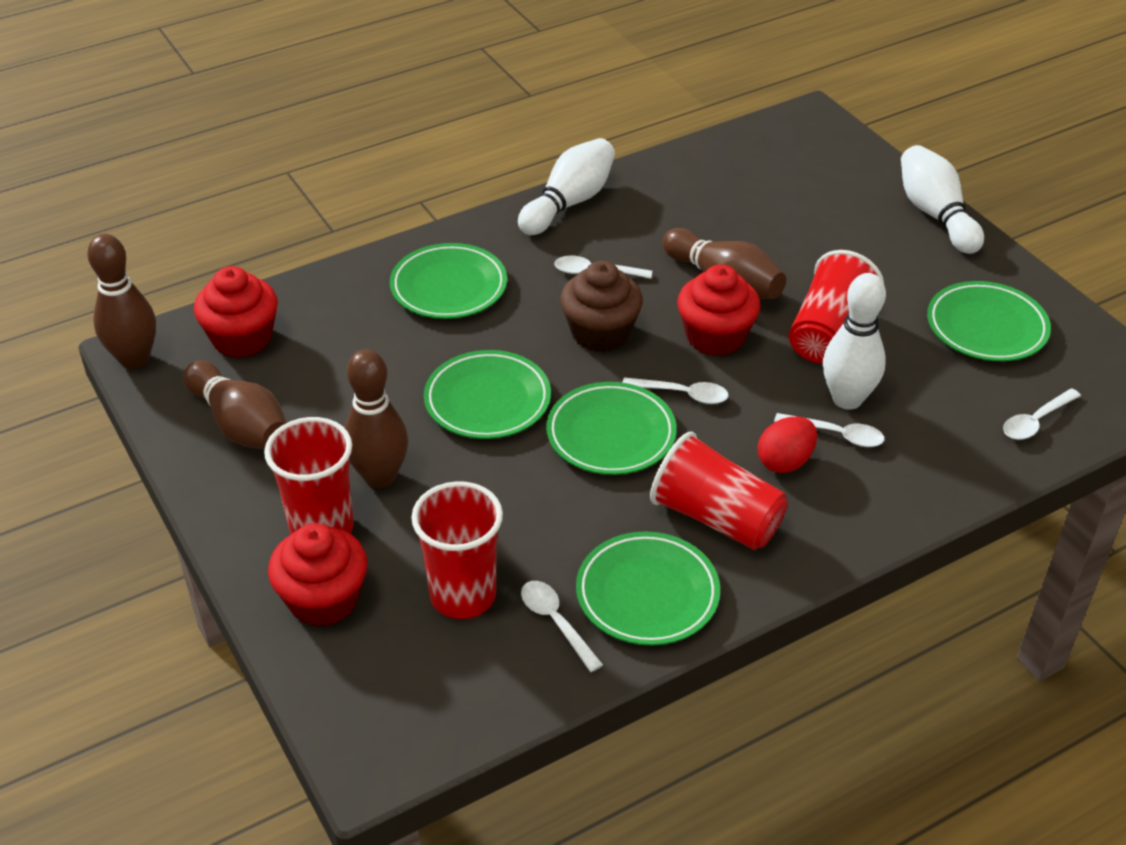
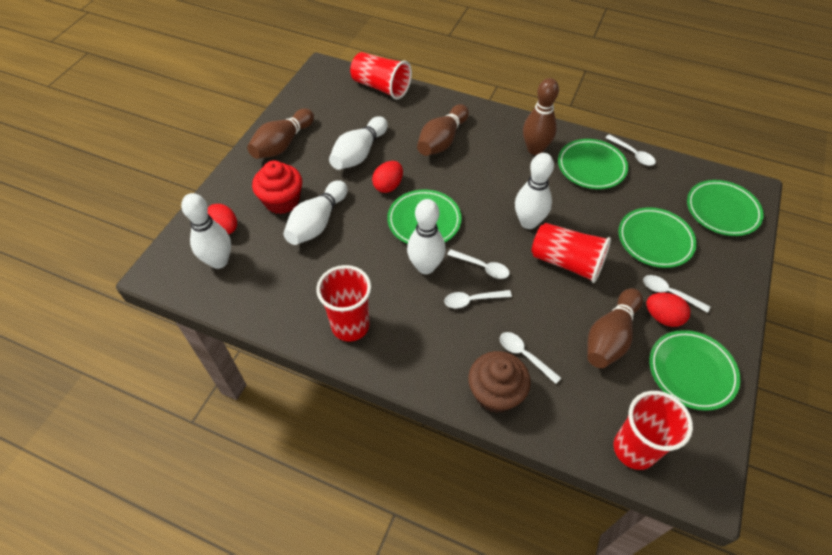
red cupcake: 3 -> 1
red egg: 1 -> 3
white bowling pin: 3 -> 5

